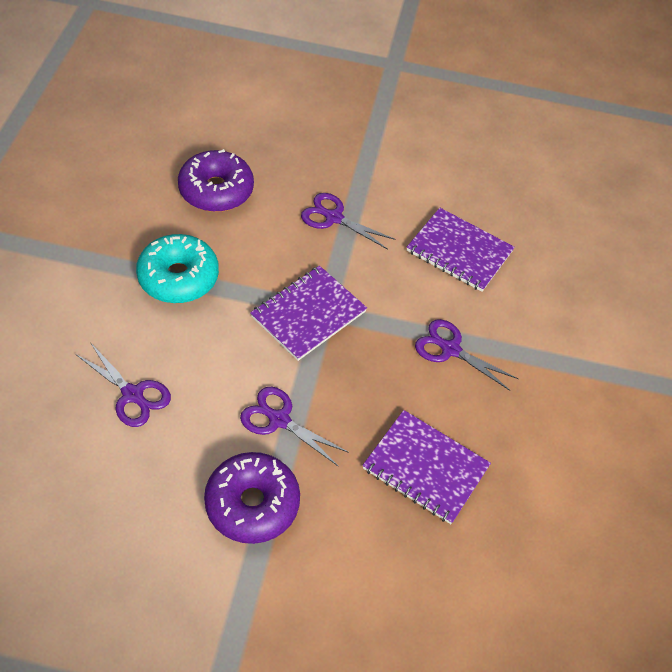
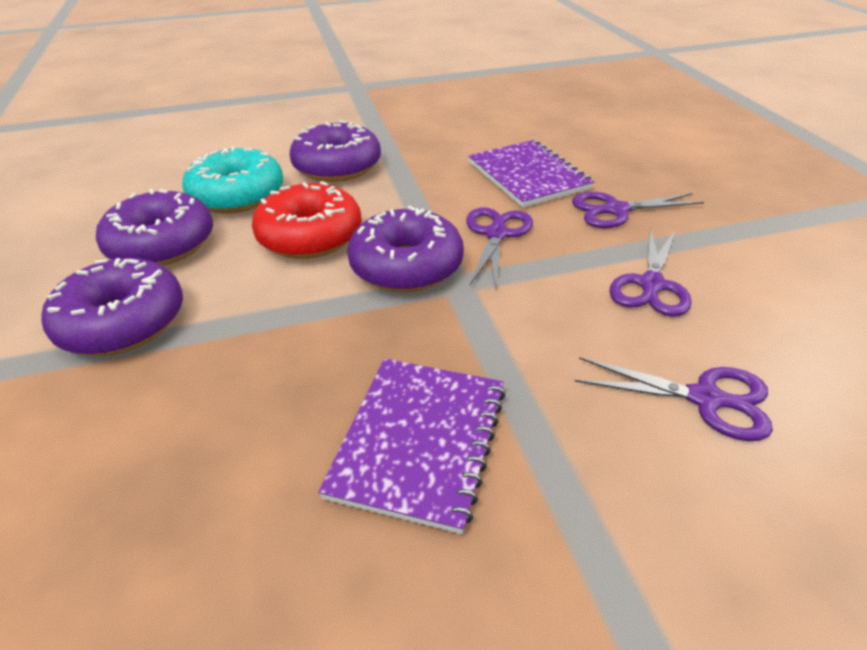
purple donut: 2 -> 4
purple notebook: 3 -> 2
red donut: 0 -> 1

